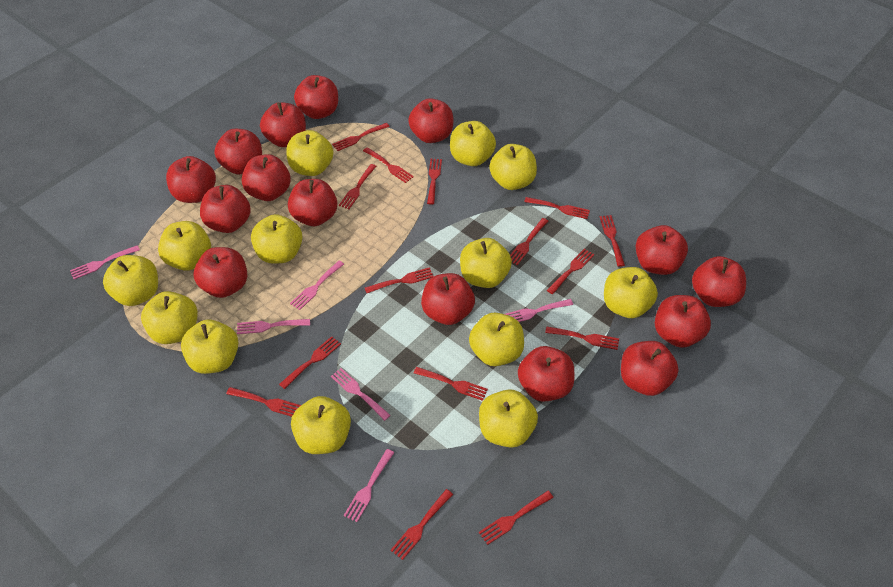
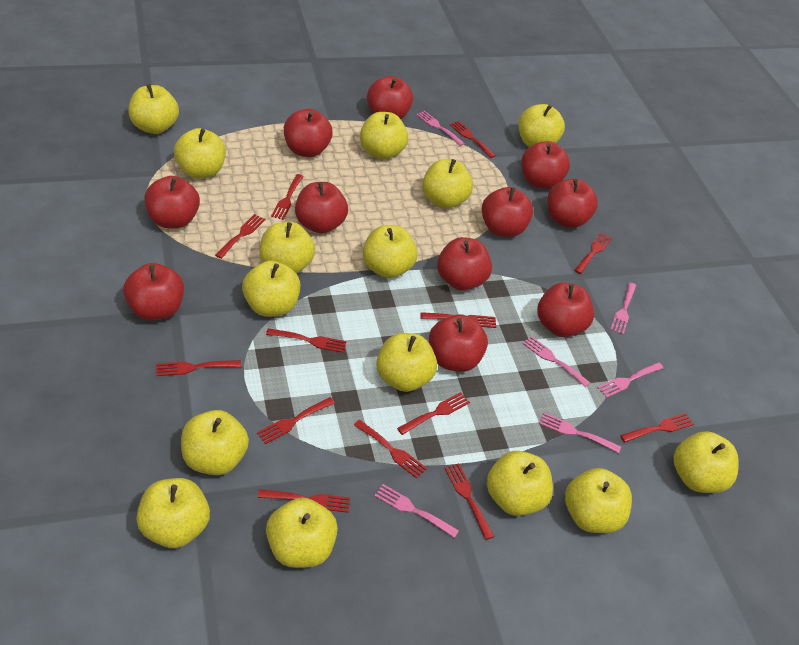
red apple: 15 -> 11
red fork: 15 -> 13
yellow apple: 13 -> 15

